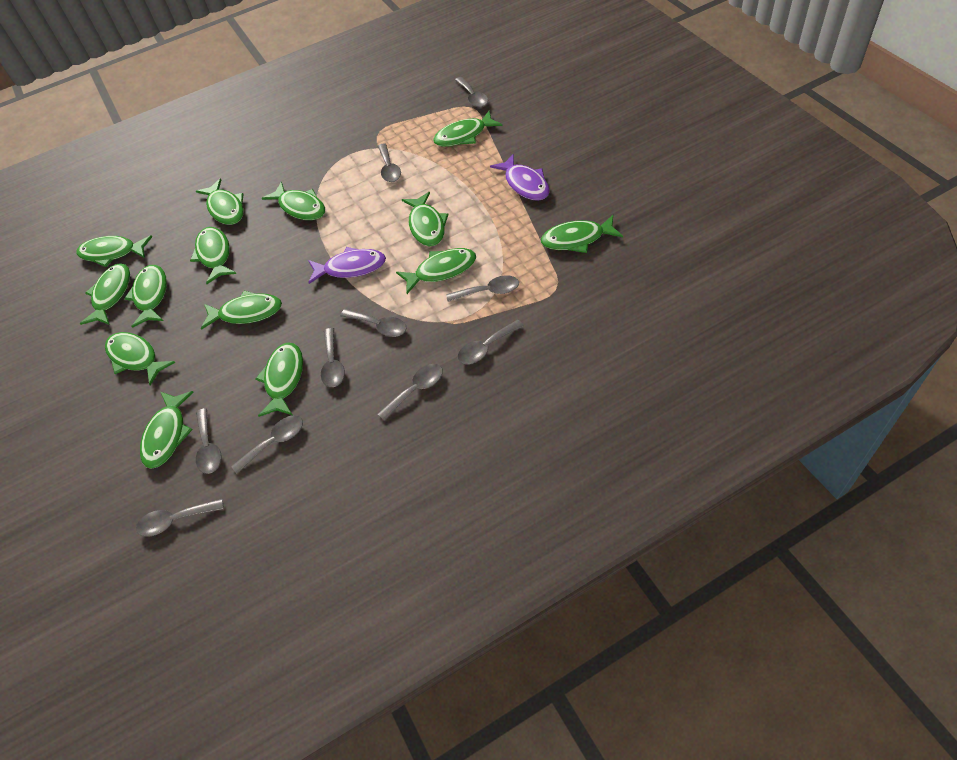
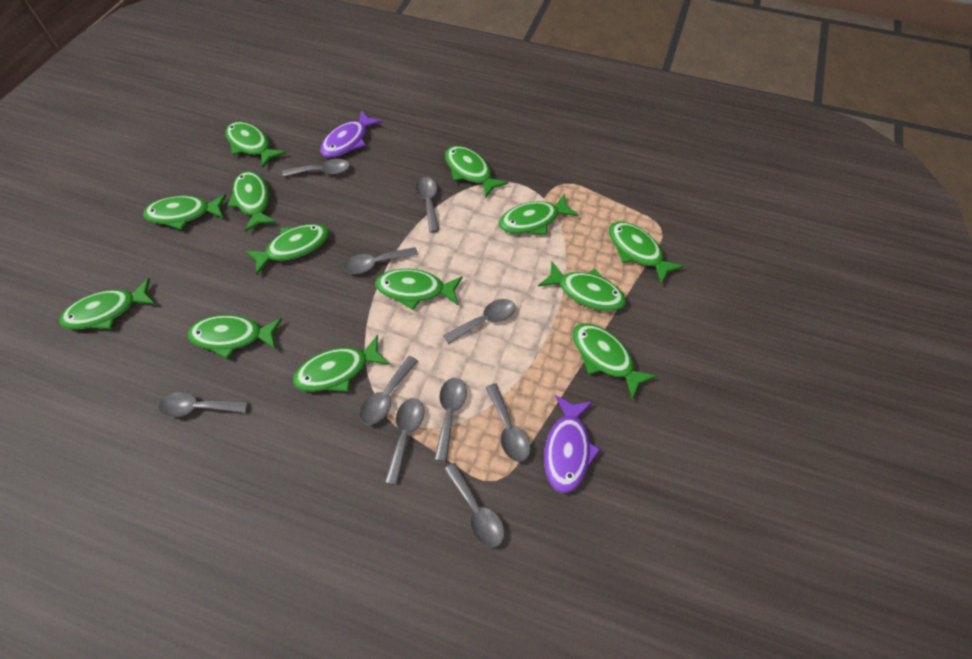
green fish: 14 -> 13

